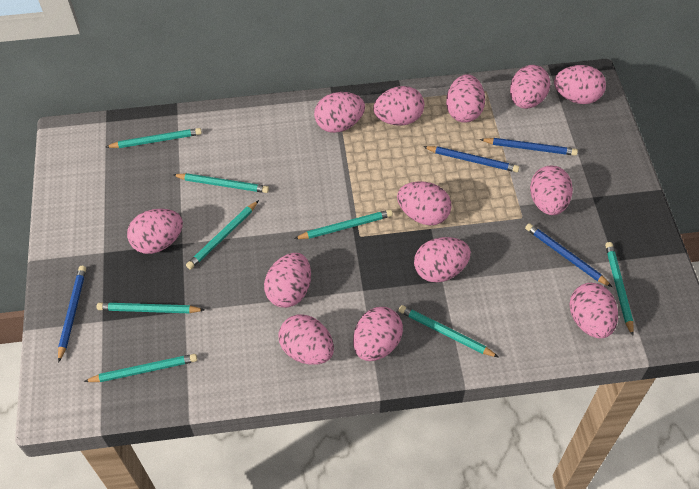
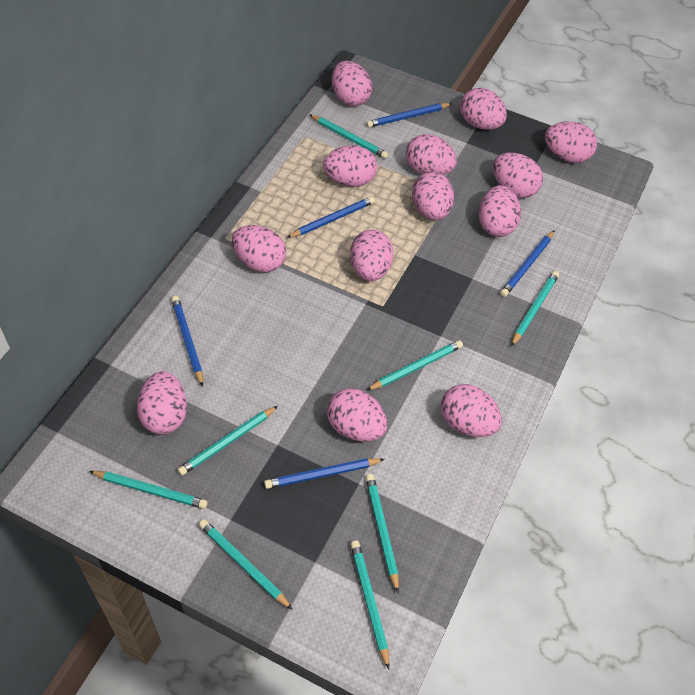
blue pencil: 4 -> 5

